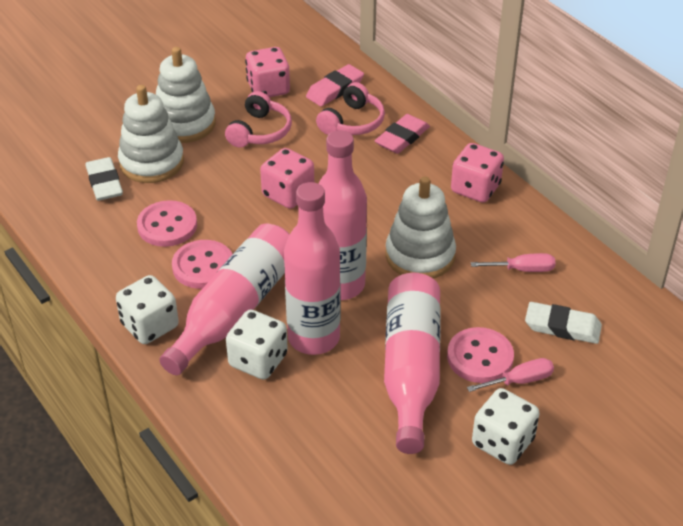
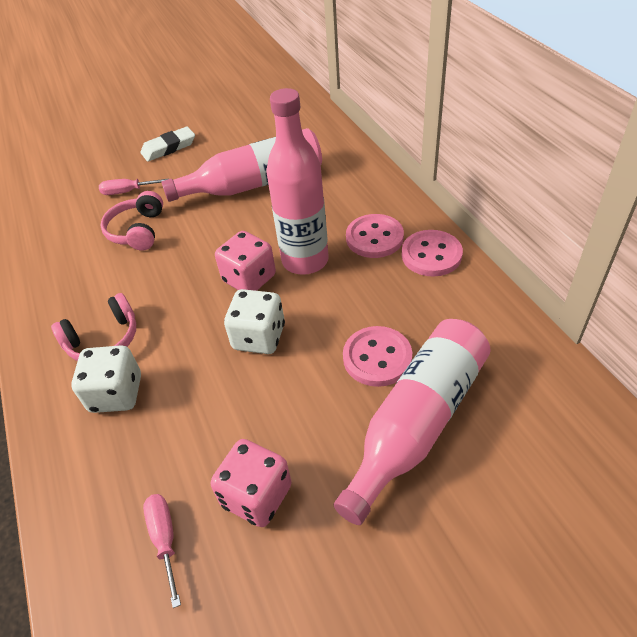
pink bottle: 4 -> 3
pink dice: 3 -> 2
pink eraser: 2 -> 0
white dice: 3 -> 2
white eraser: 2 -> 1
white stacking toy: 3 -> 0

